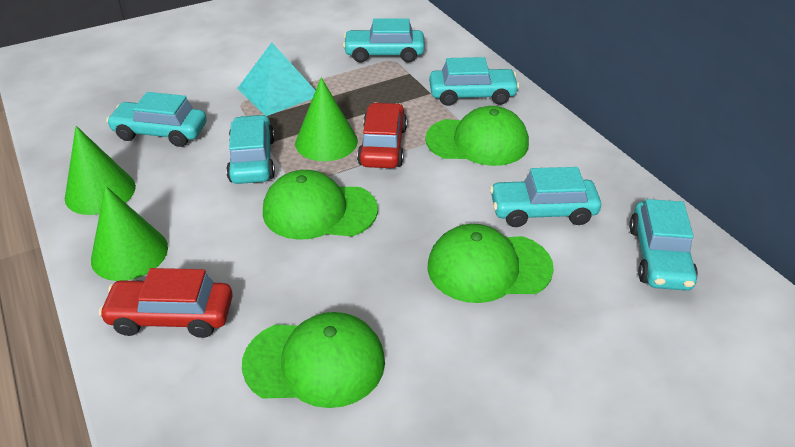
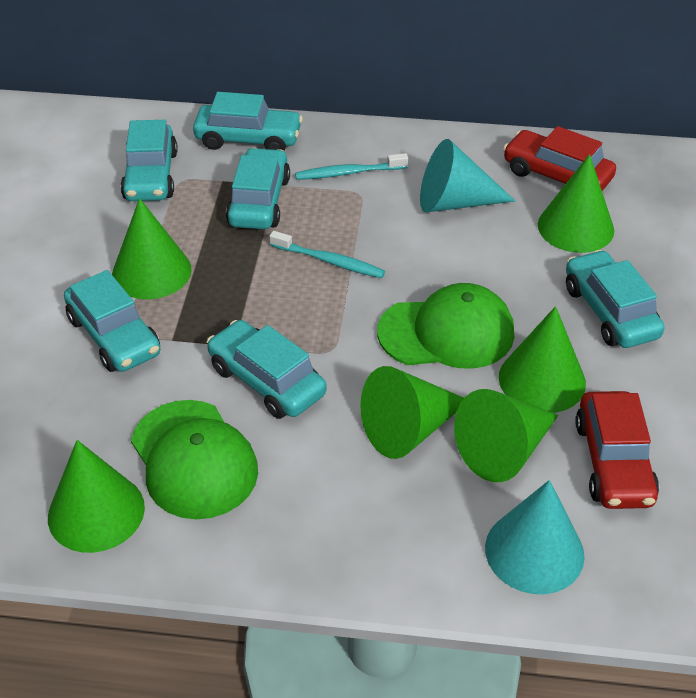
green cap: 4 -> 2
green cone: 3 -> 6
turquoise cone: 0 -> 2
turquoise pyramid: 1 -> 0
turquoise toothbrush: 0 -> 2

